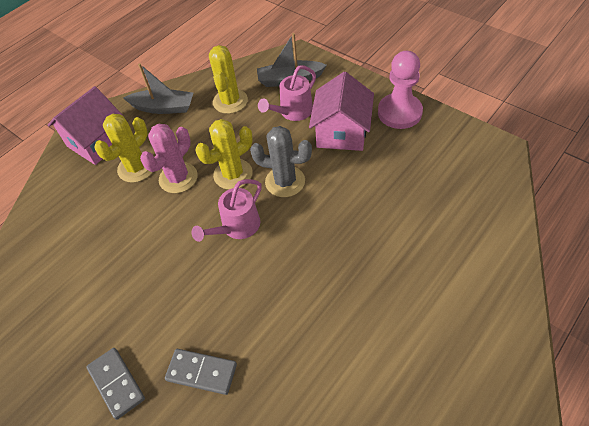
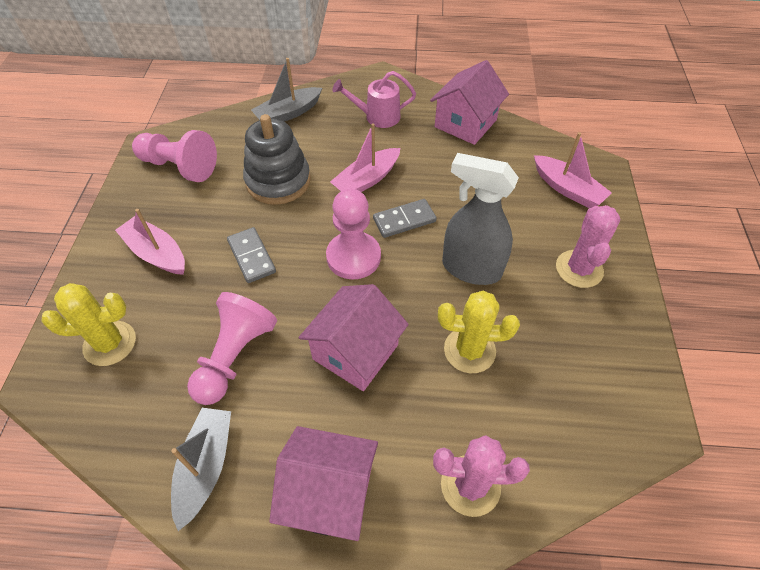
grey cactus: 1 -> 0
grey spray bottle: 0 -> 1
grey stacking toy: 0 -> 1
pink boat: 0 -> 3
pink cactus: 1 -> 2
pink house: 2 -> 3
pink pawn: 1 -> 3
pink watering can: 2 -> 1
yellow cactus: 3 -> 2

